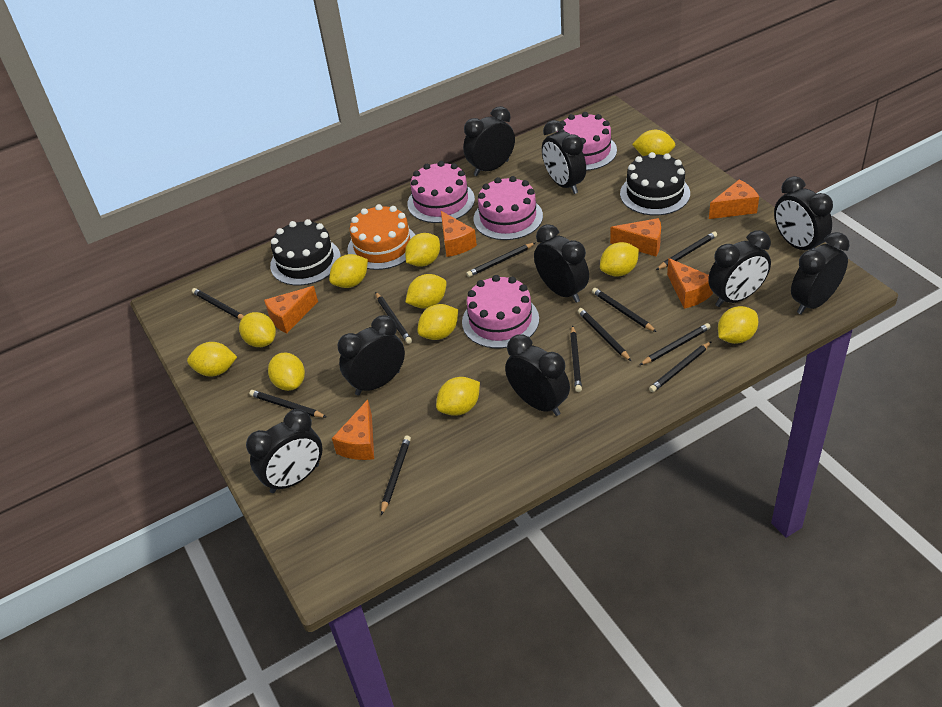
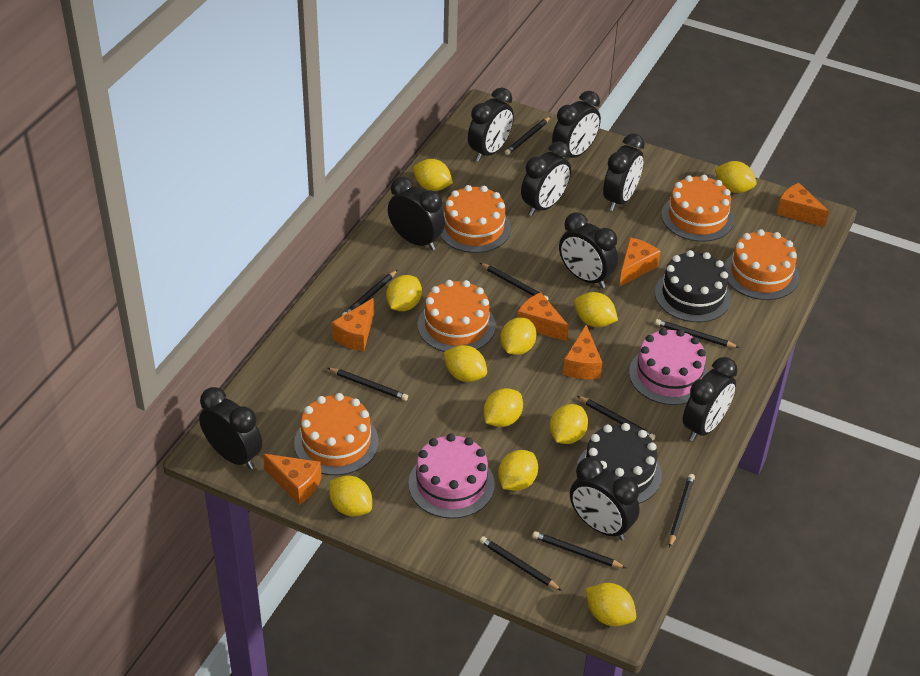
black pencil: 11 -> 9
orange cake: 1 -> 5
pink cake: 4 -> 2

